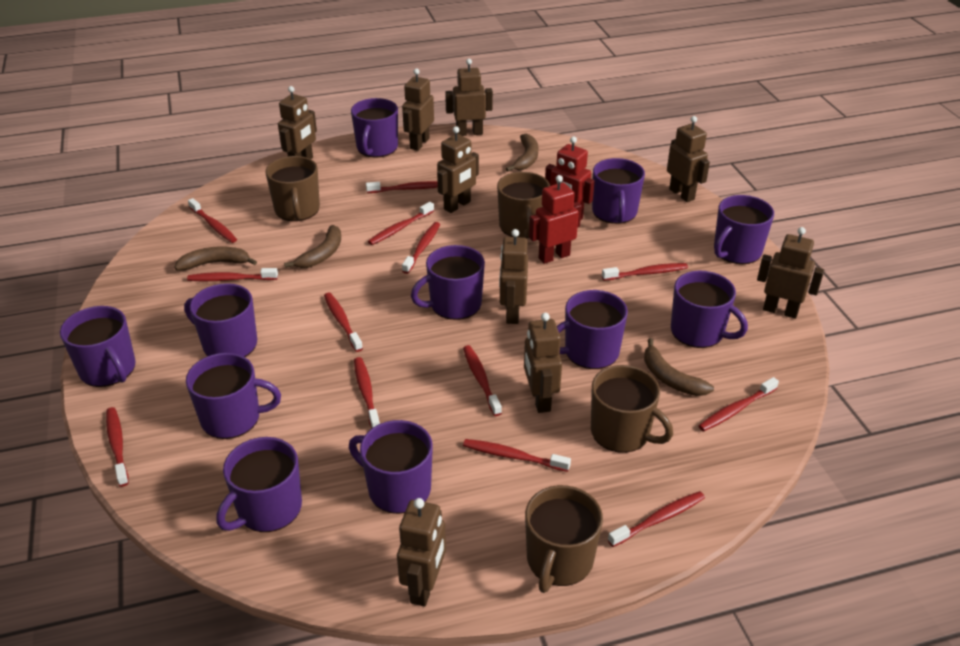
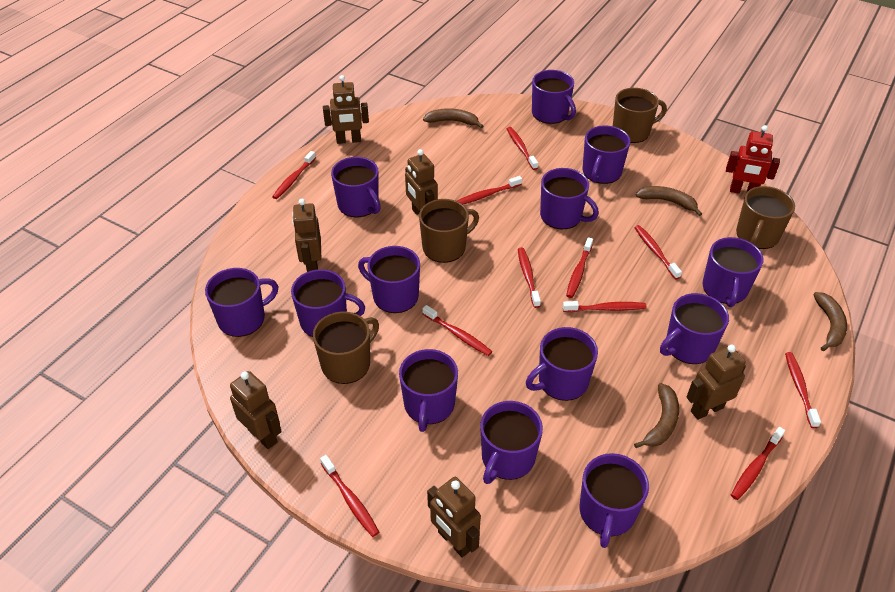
brown robot: 9 -> 6
purple mug: 11 -> 13
red robot: 2 -> 1
red toothbrush: 13 -> 11

